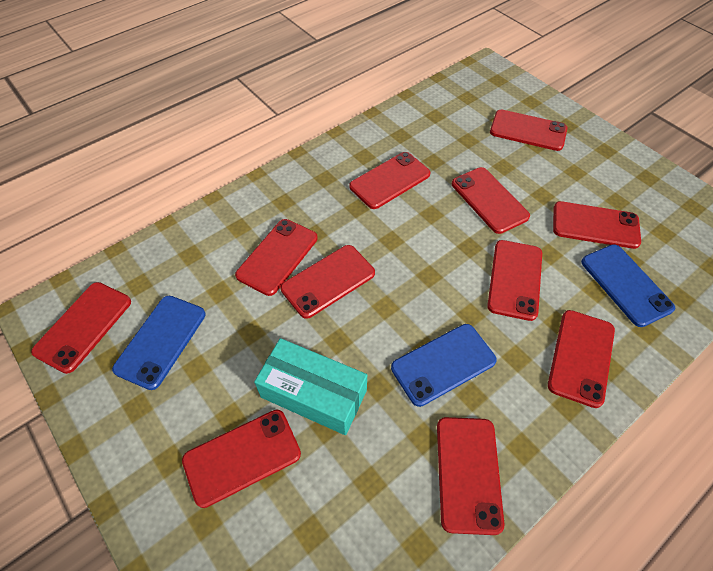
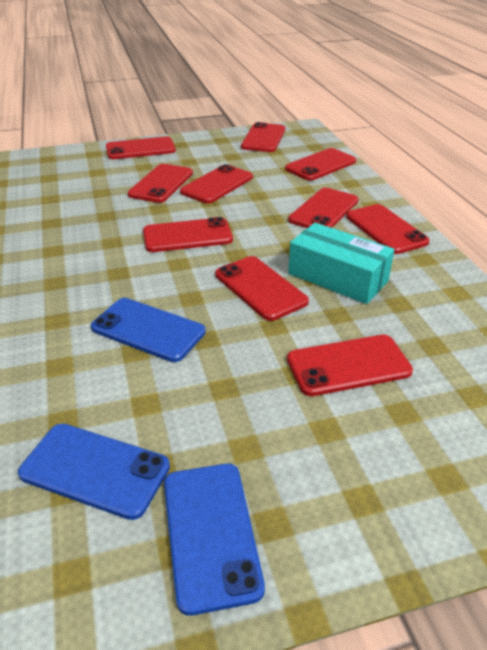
red phone: 11 -> 10

